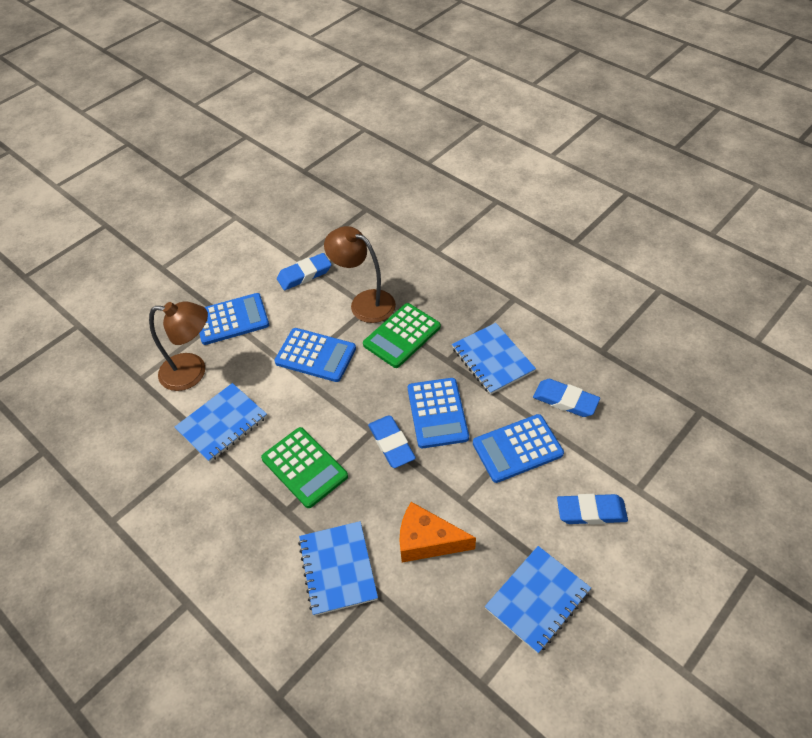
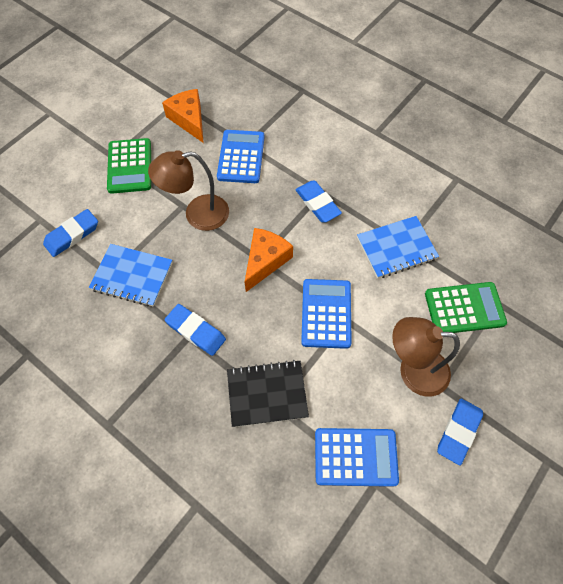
black notebook: 0 -> 1
blue calculator: 4 -> 3
blue notebook: 4 -> 2
orange cheese: 1 -> 2

